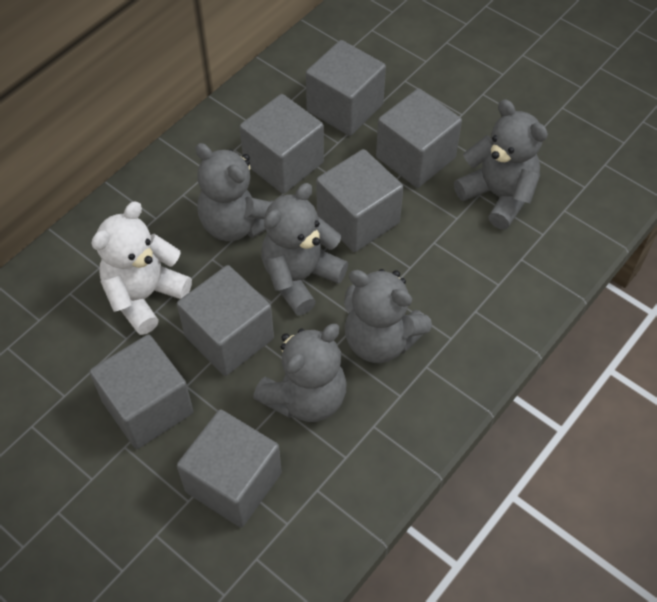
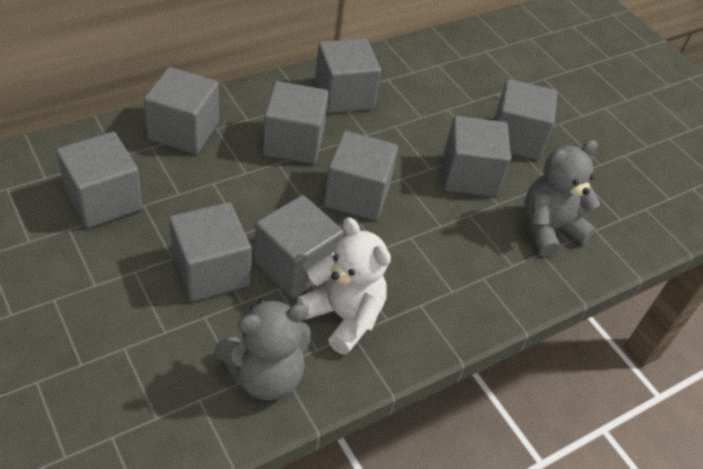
grey cube: 7 -> 9
grey teddy bear: 5 -> 2

